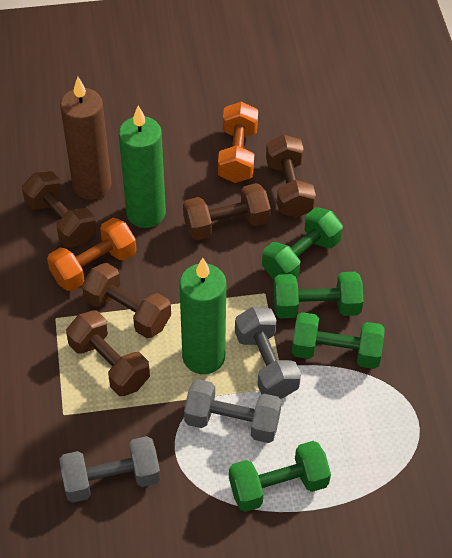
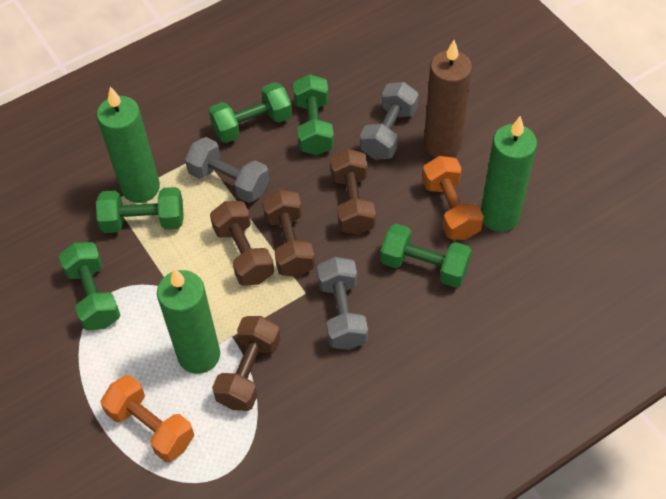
brown dumbbell: 5 -> 4
green candle: 2 -> 3
green dumbbell: 4 -> 5

